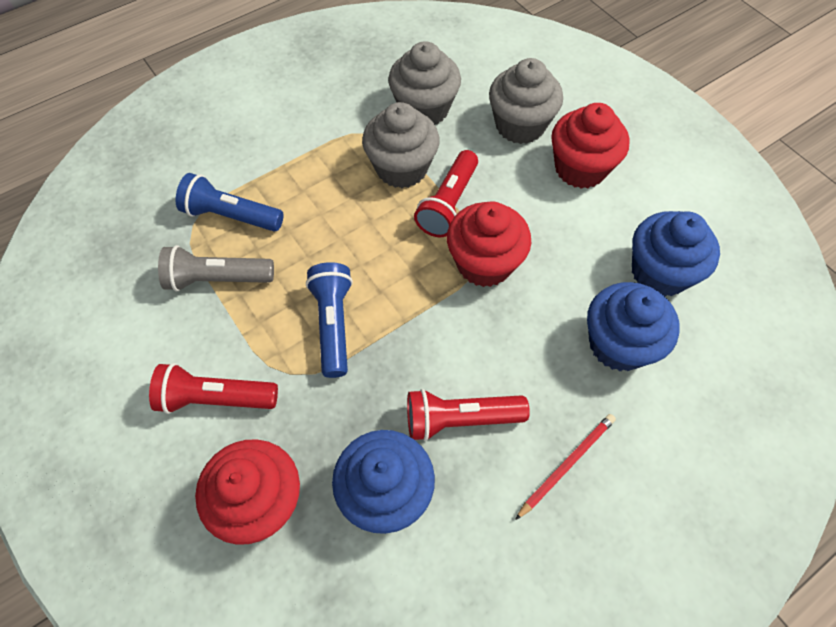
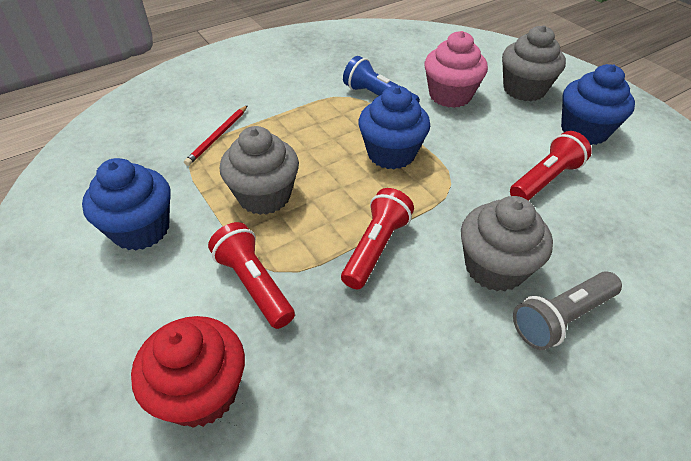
blue flashlight: 2 -> 1
pink cupcake: 0 -> 1
red cupcake: 3 -> 1

